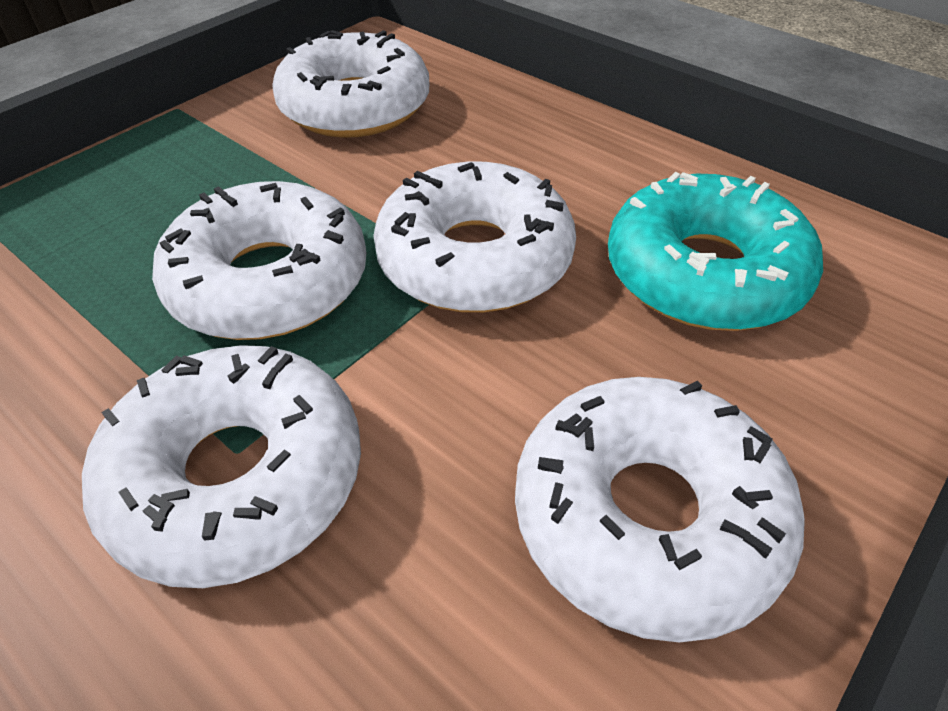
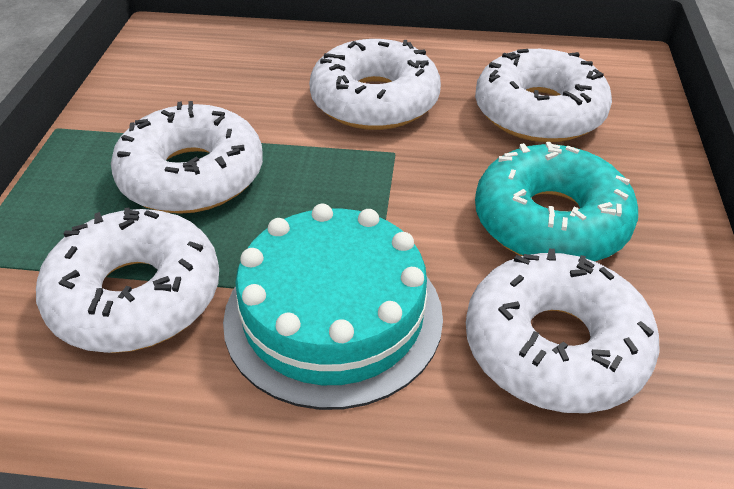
turquoise cake: 0 -> 1

